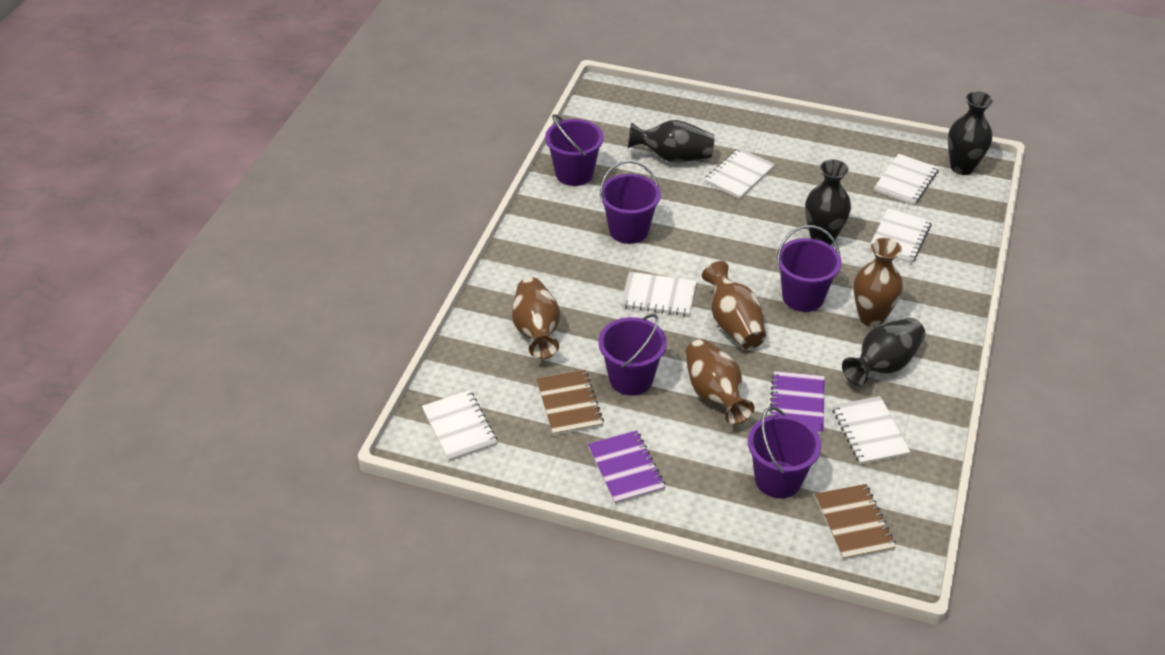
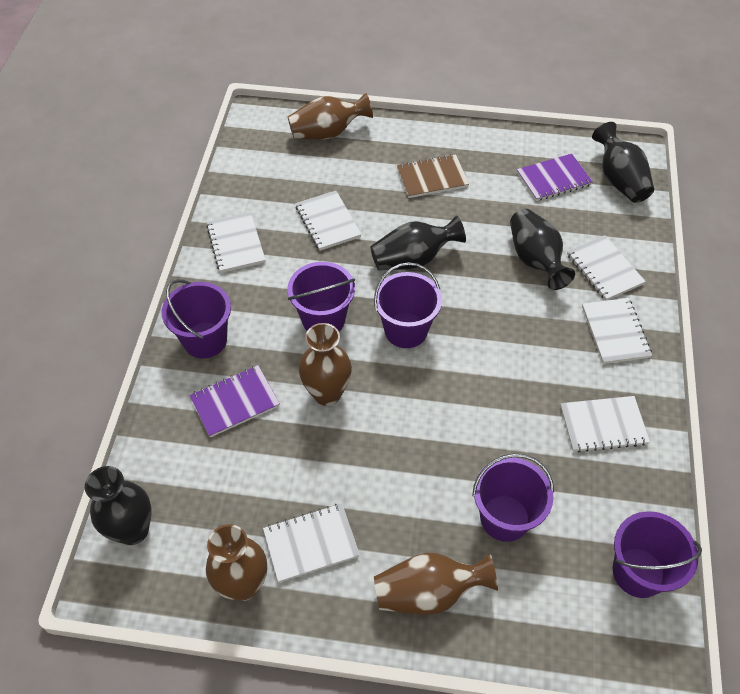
brown notebook: 2 -> 1

